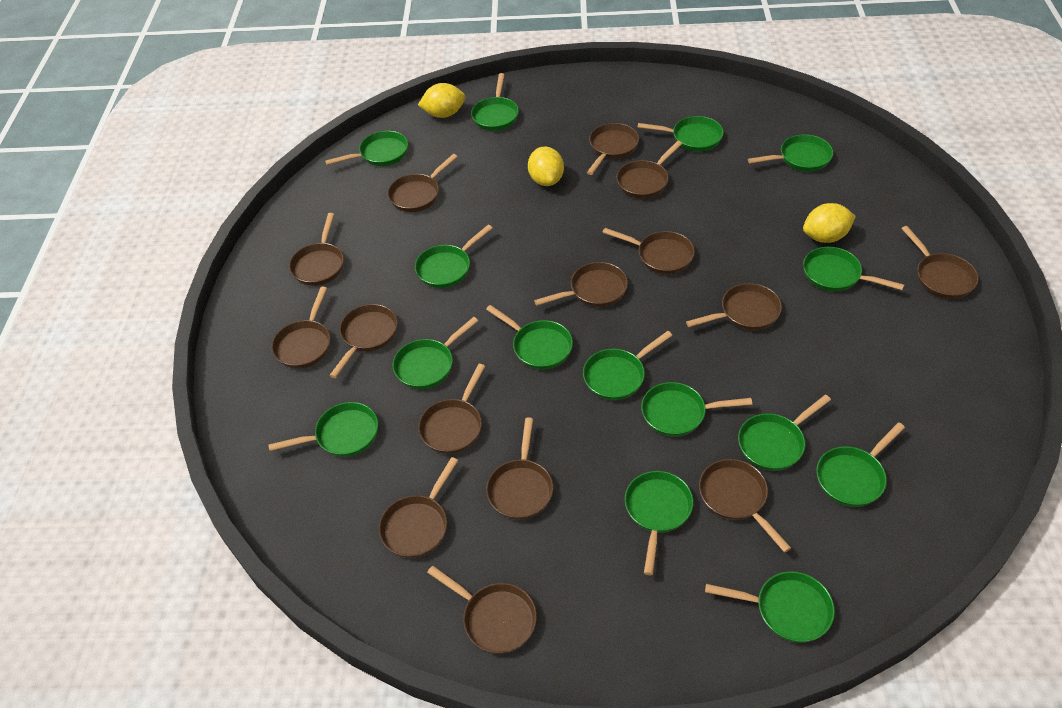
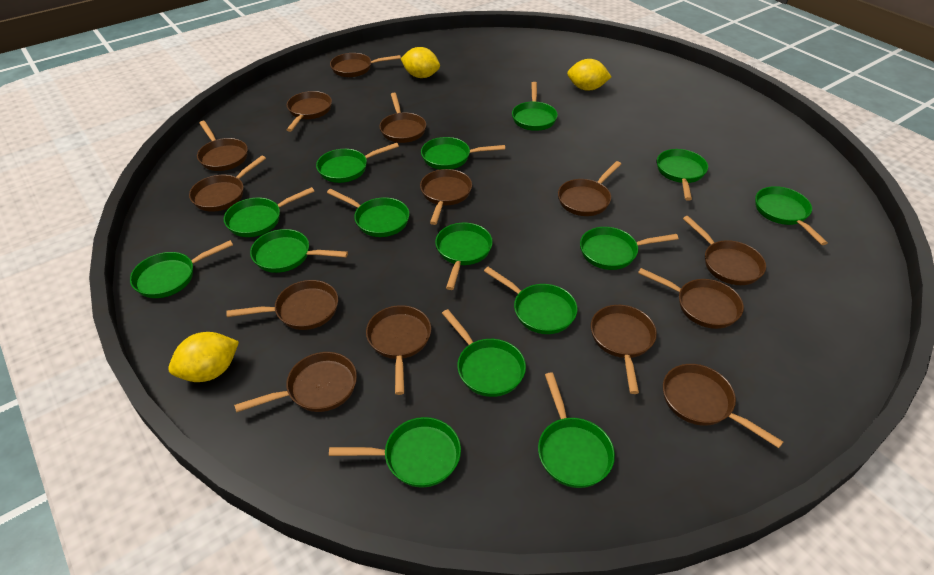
brown pan: 15 -> 14

